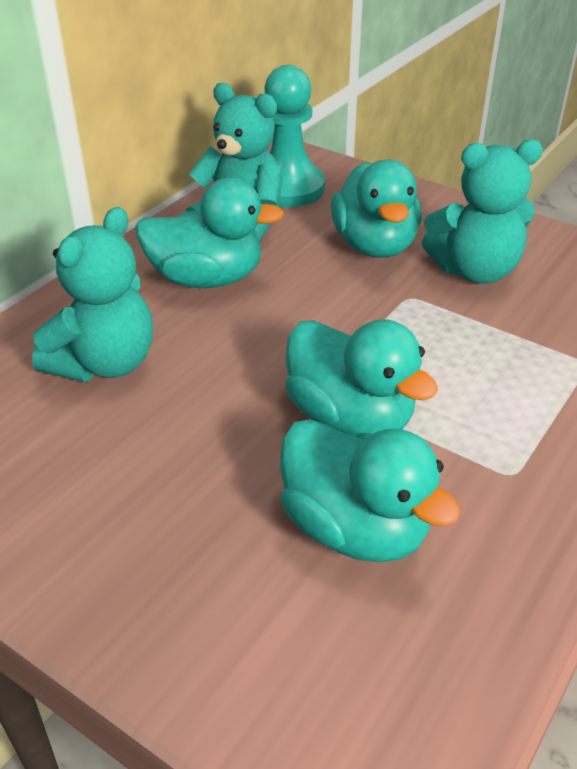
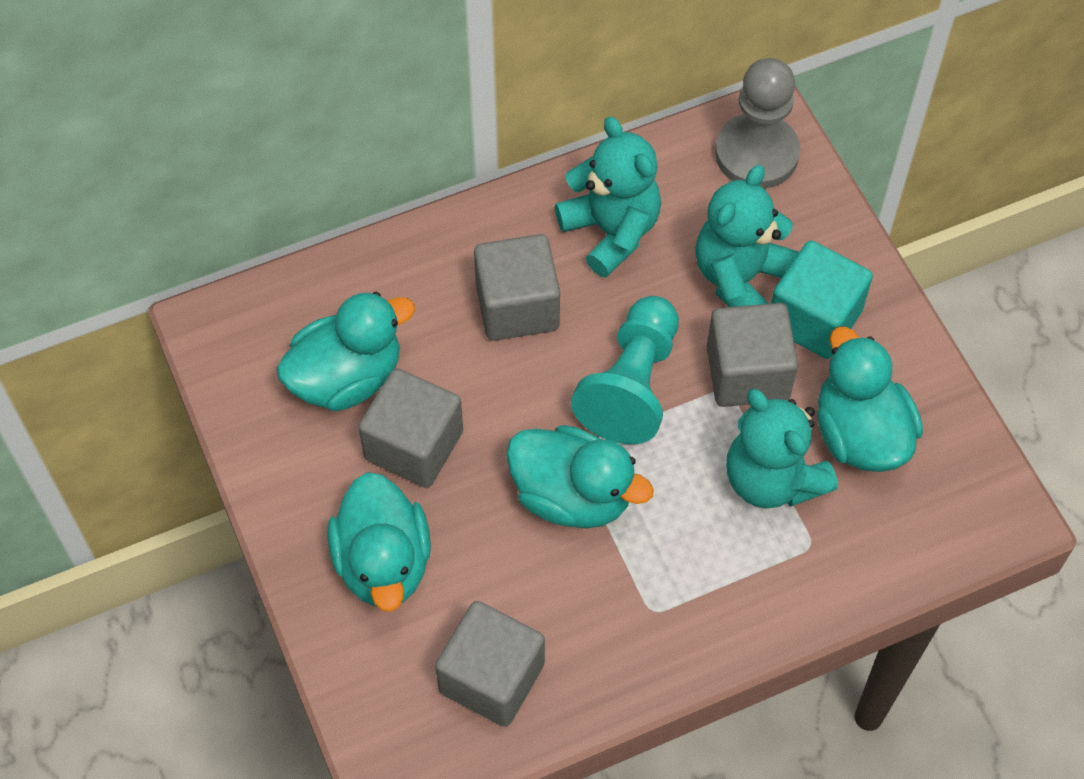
grey cube: 0 -> 4
grey pawn: 0 -> 1
turquoise cube: 0 -> 1

